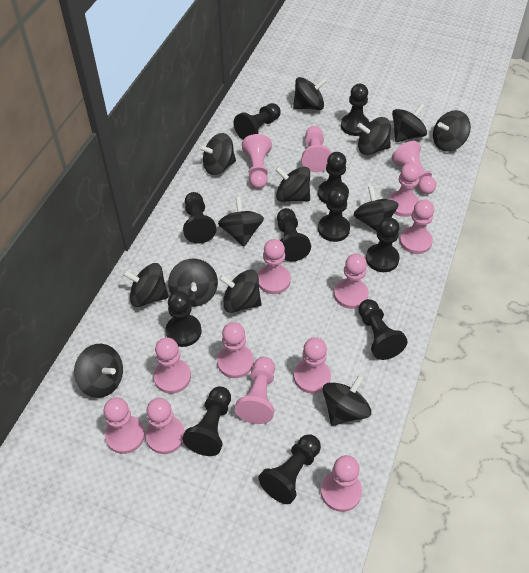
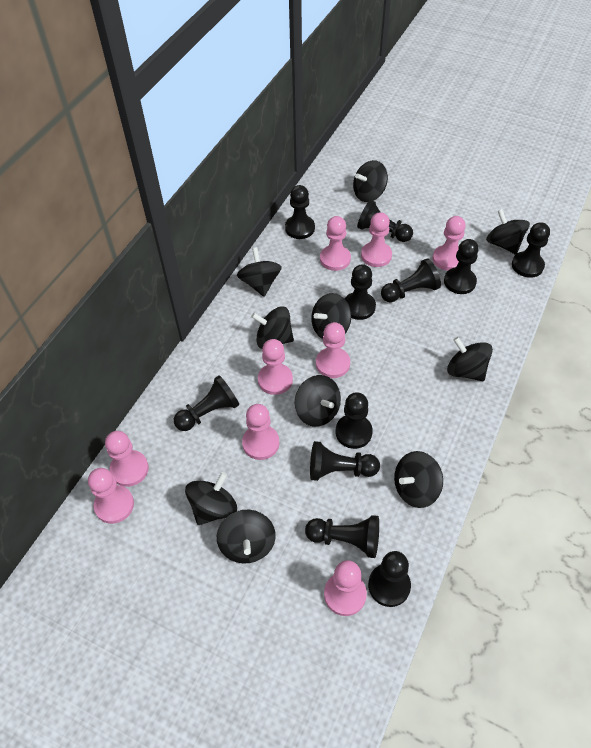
black spinning top: 13 -> 10
pink pawn: 14 -> 9

